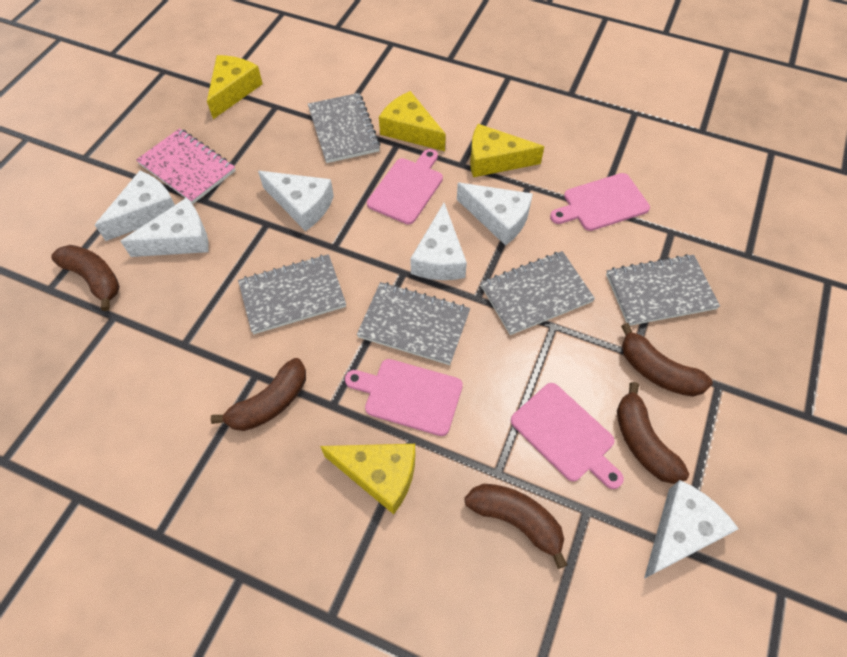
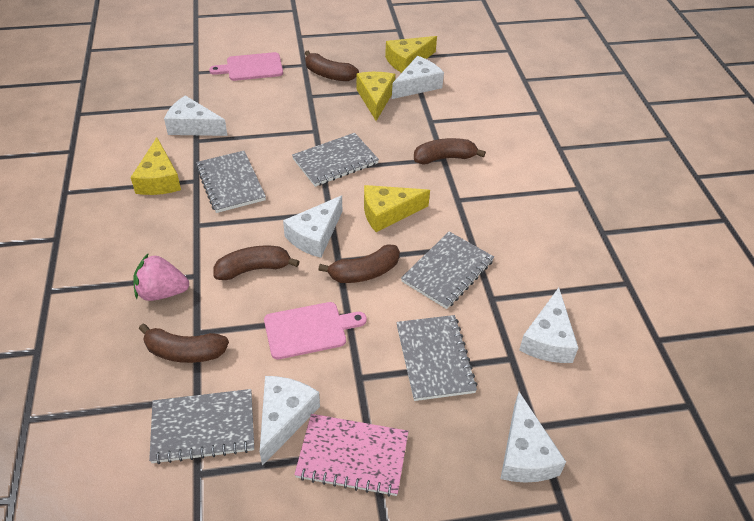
pink cutting board: 4 -> 2
pink strawberry: 0 -> 1

